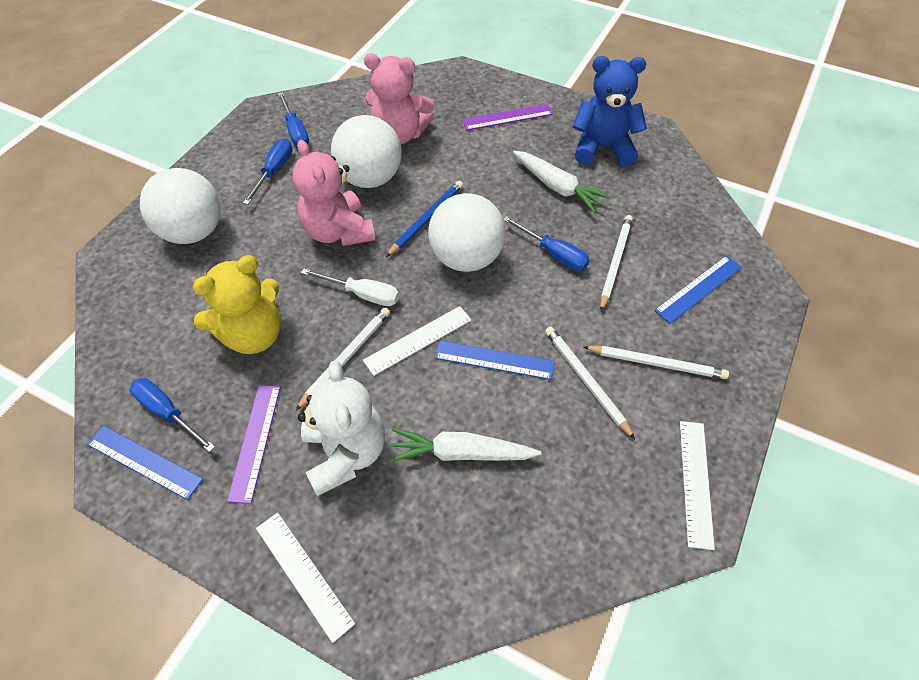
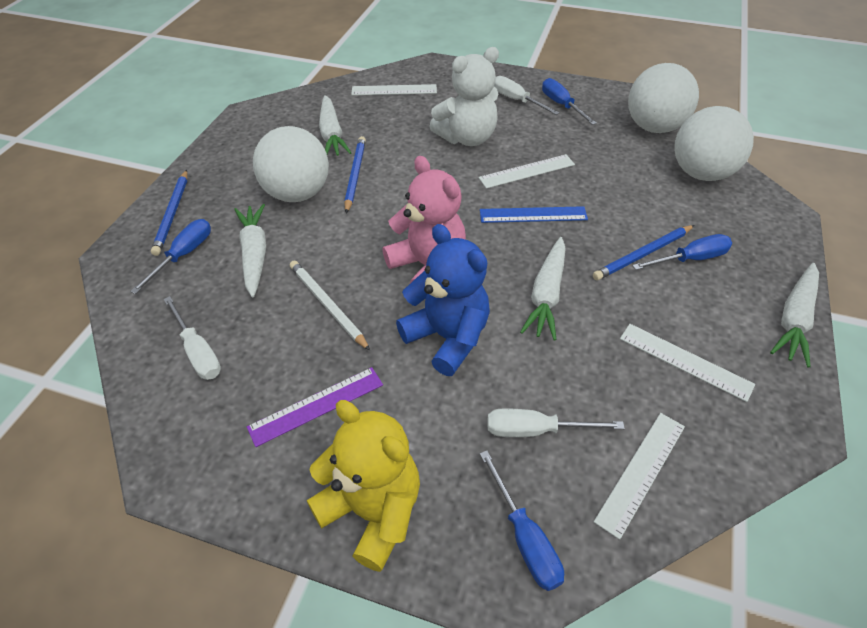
blue pencil: 1 -> 3
blue ruler: 3 -> 1
pink teddy bear: 2 -> 1
purple ruler: 2 -> 1
white carrot: 2 -> 4
white pencil: 4 -> 1
white ruler: 3 -> 4
white screwdriver: 1 -> 3

